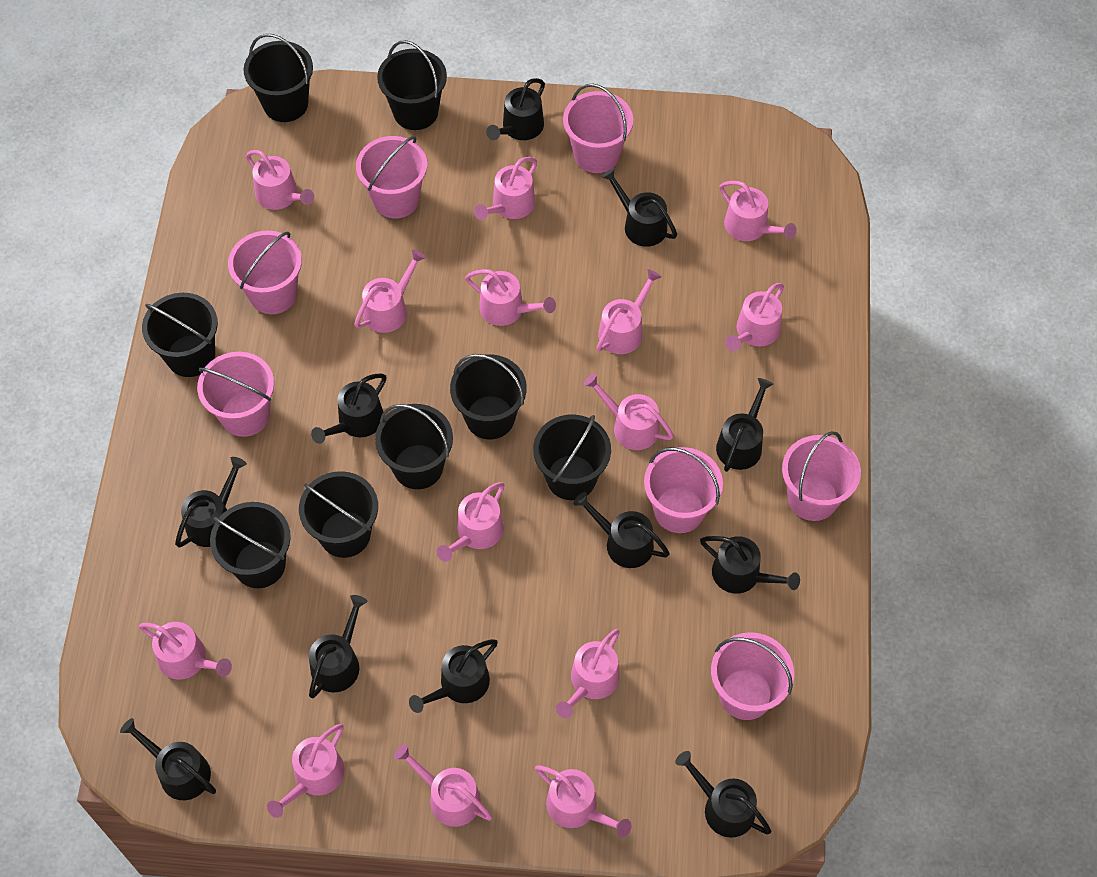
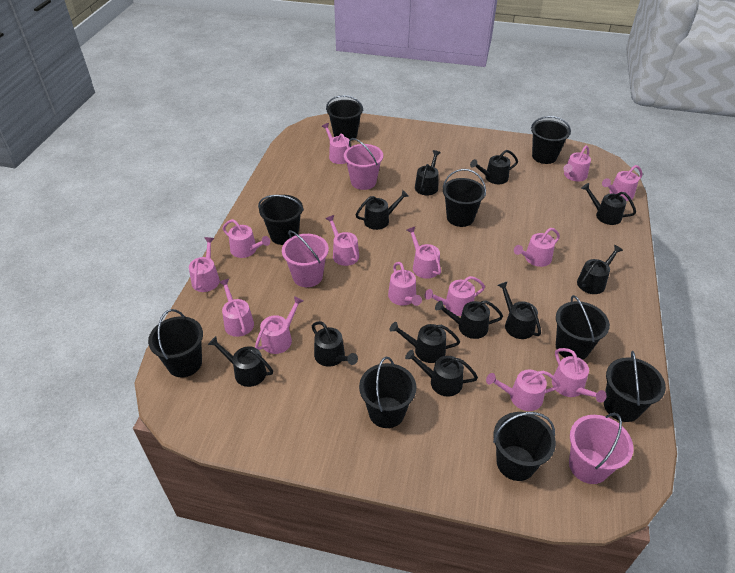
black bucket: 8 -> 9
pink bucket: 7 -> 3

